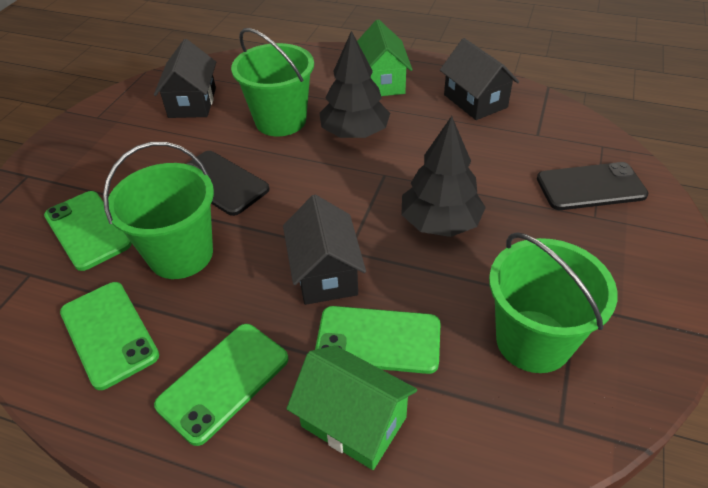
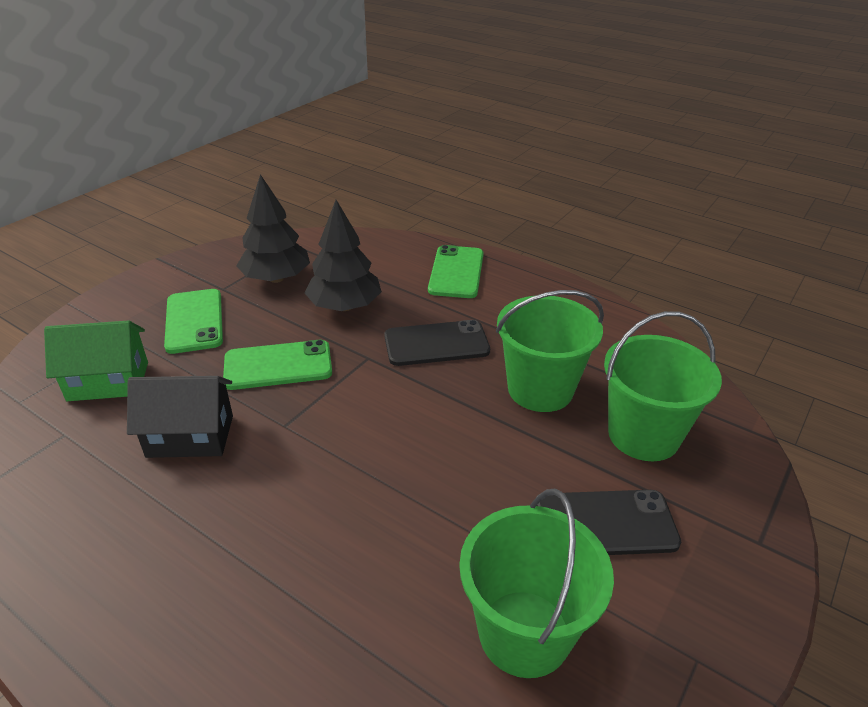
black house: 3 -> 1
green house: 2 -> 1
green phone: 4 -> 3

